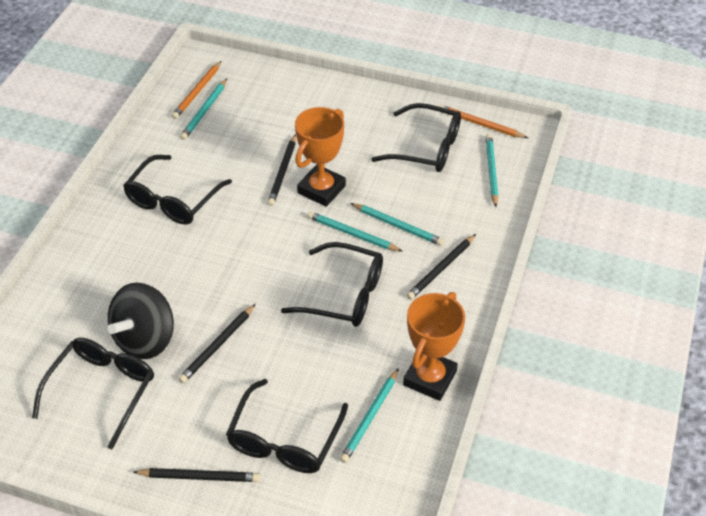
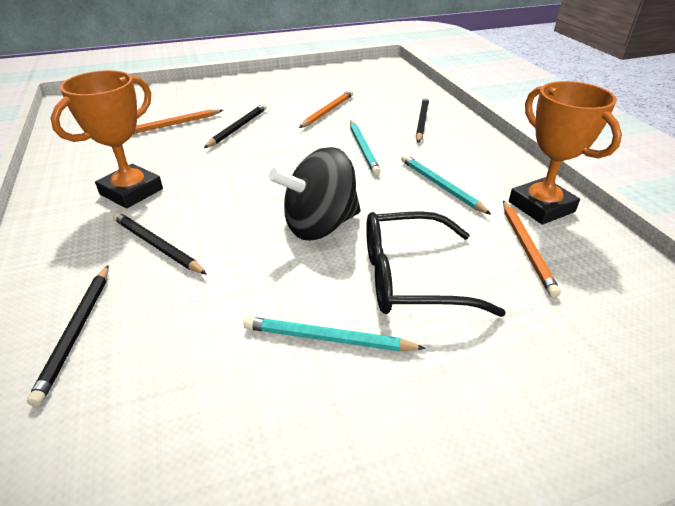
black glasses: 5 -> 1
orange pencil: 2 -> 3
turquoise pencil: 5 -> 3

